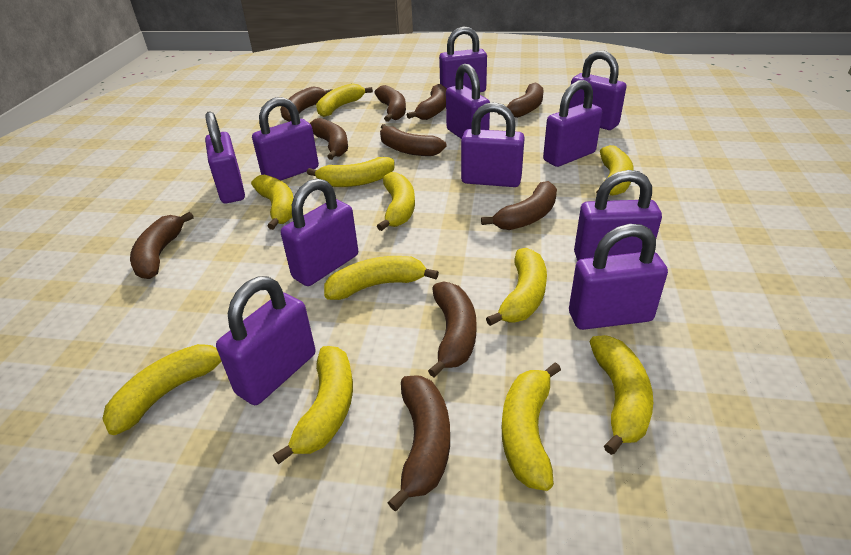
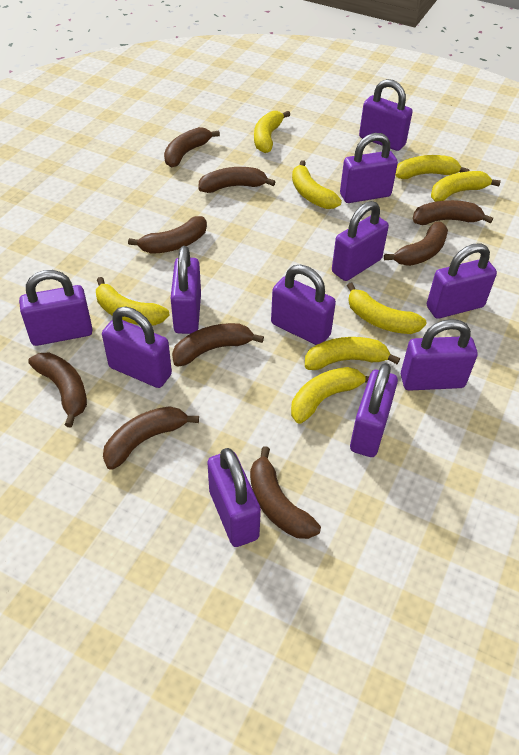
brown banana: 10 -> 9
yellow banana: 11 -> 8

